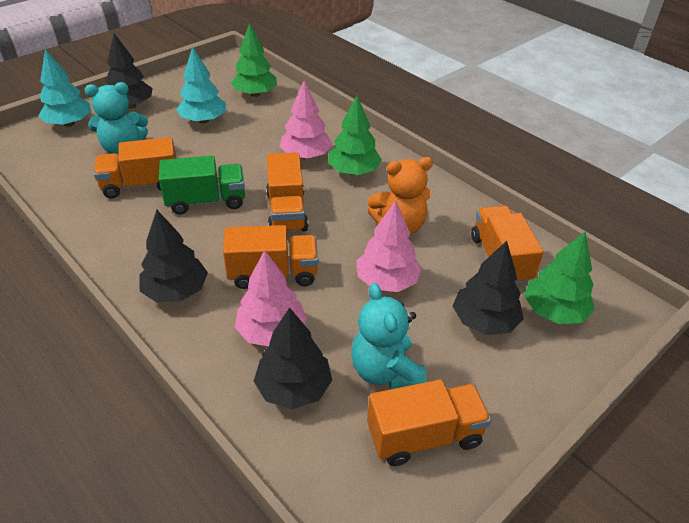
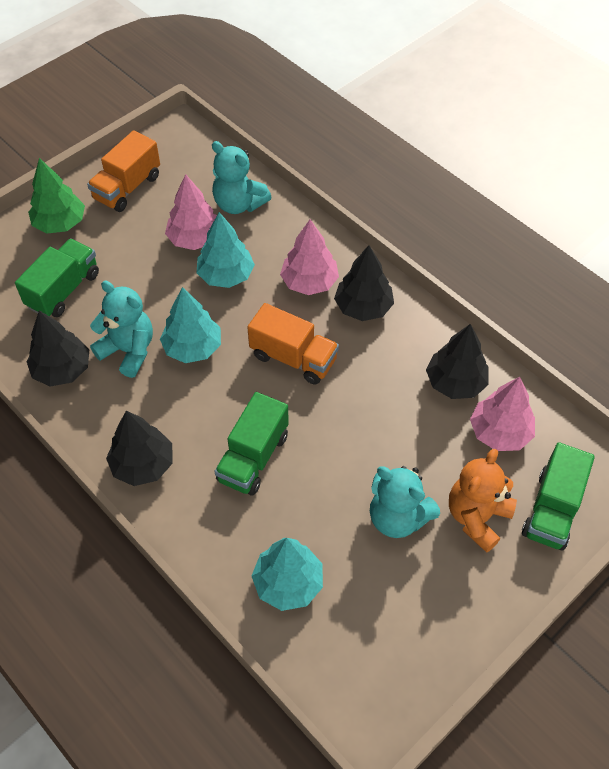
green tree: 3 -> 1
green truck: 1 -> 3
orange truck: 5 -> 2
turquoise teddy bear: 2 -> 3
turquoise tree: 2 -> 3

